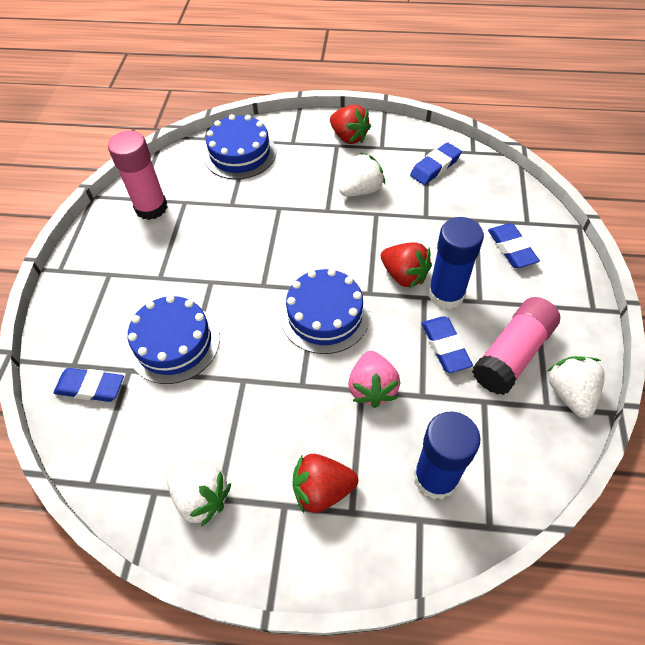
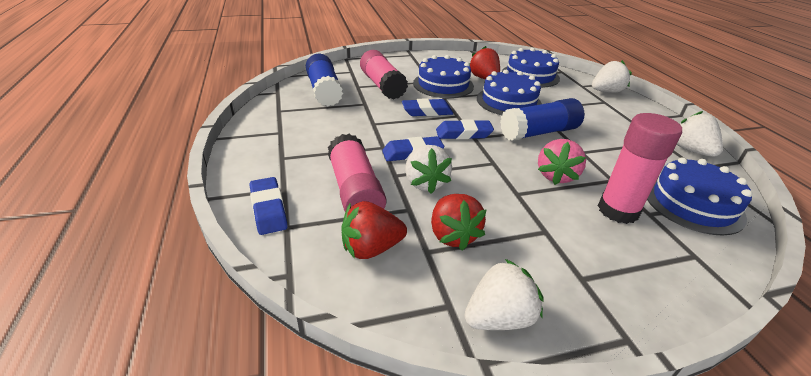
blue cake: 3 -> 4
pink glue stick: 2 -> 3
white strawberry: 3 -> 4

